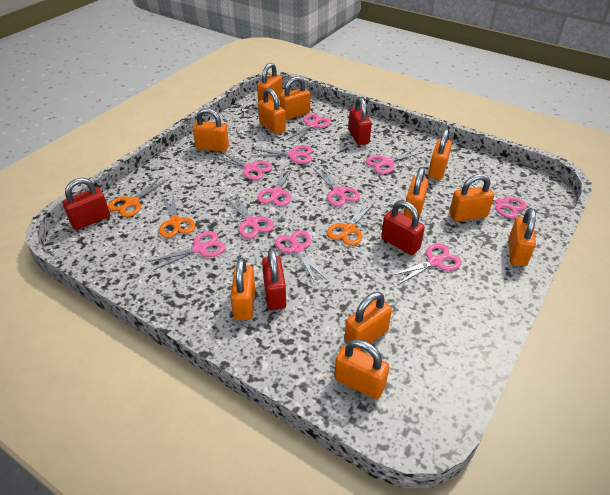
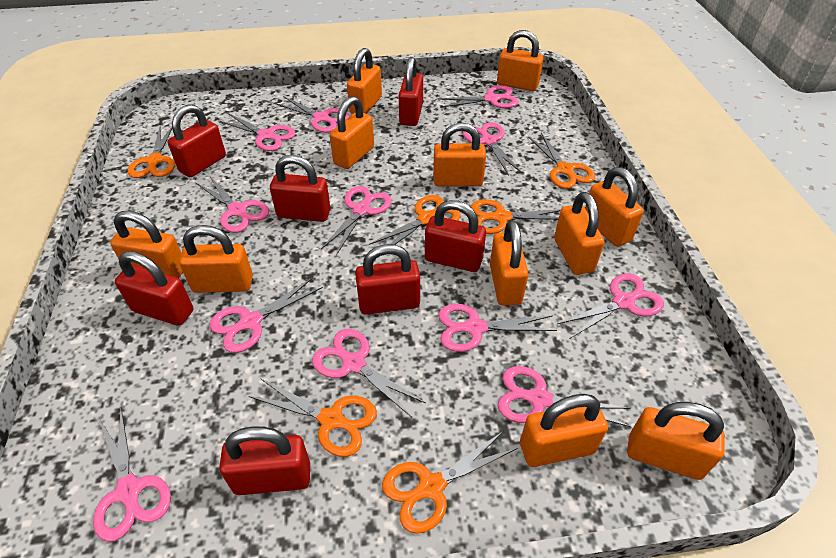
orange scissors: 3 -> 6
pink scissors: 11 -> 12
red padlock: 4 -> 7

